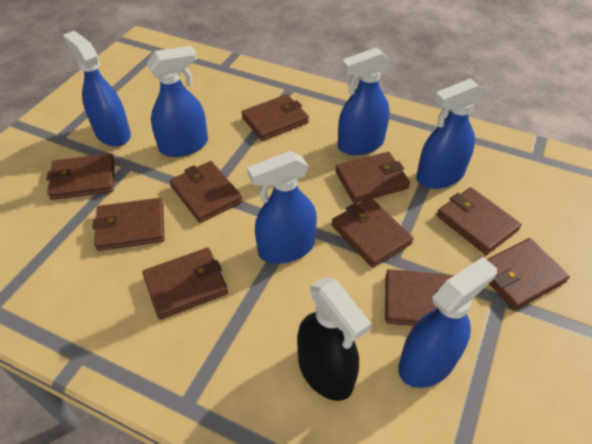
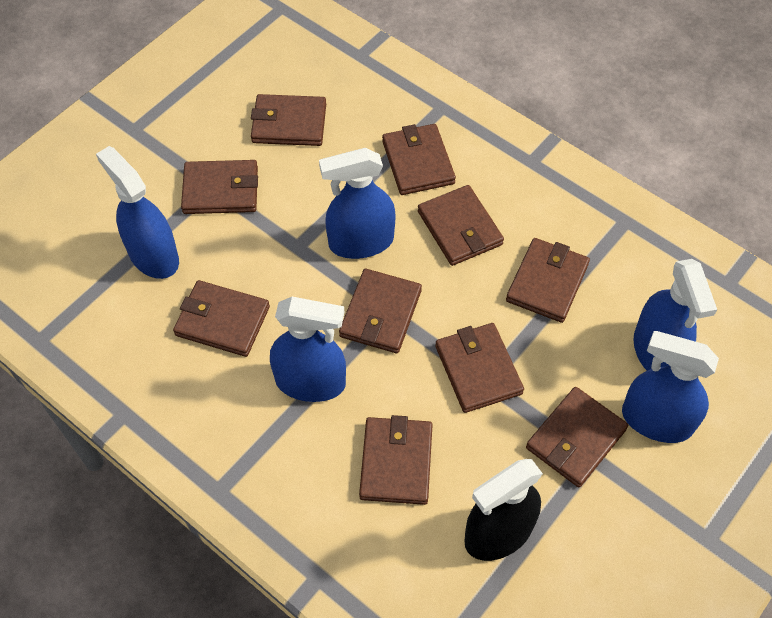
blue spray bottle: 6 -> 5

